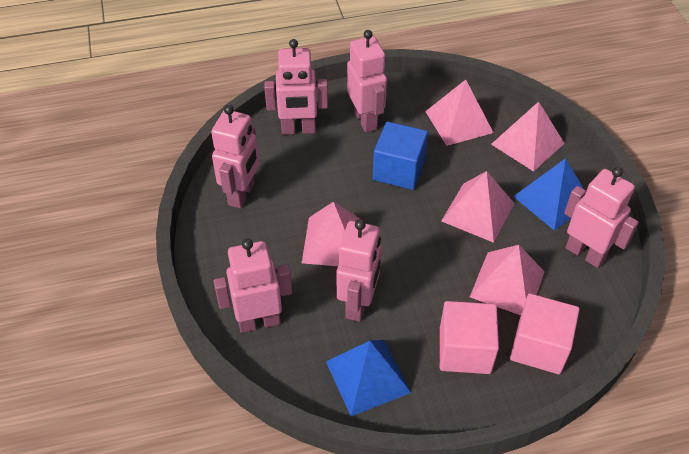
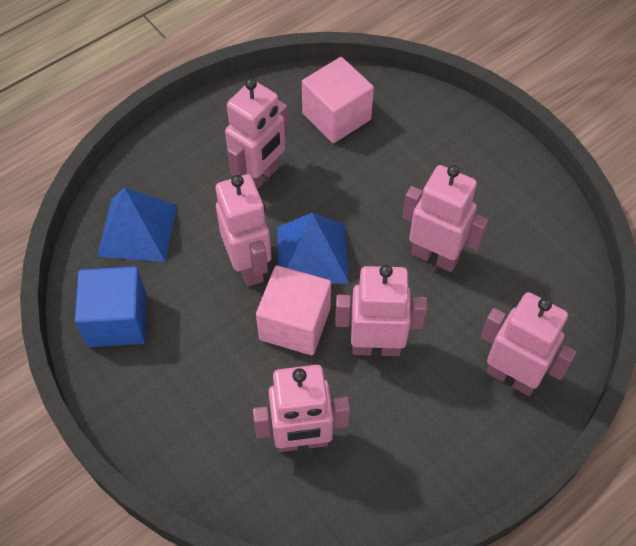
pink pyramid: 5 -> 0

